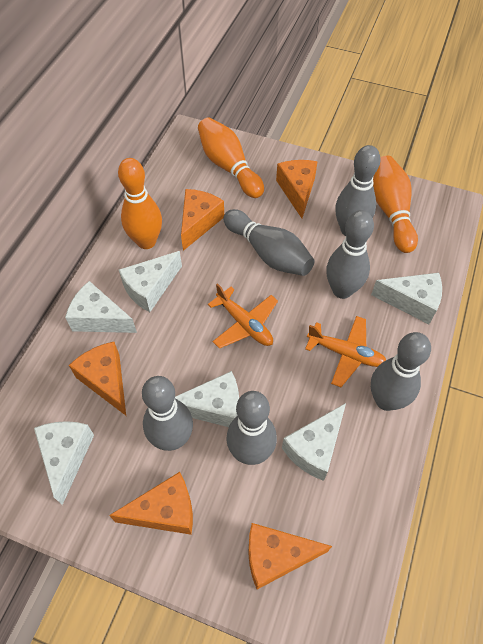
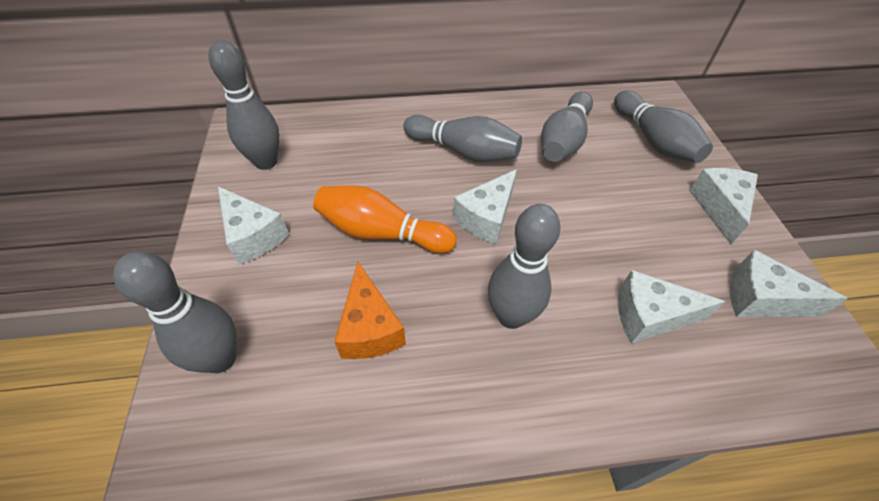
orange bowling pin: 3 -> 1
orange cheese: 5 -> 1
orange plane: 2 -> 0
white cheese: 6 -> 5

